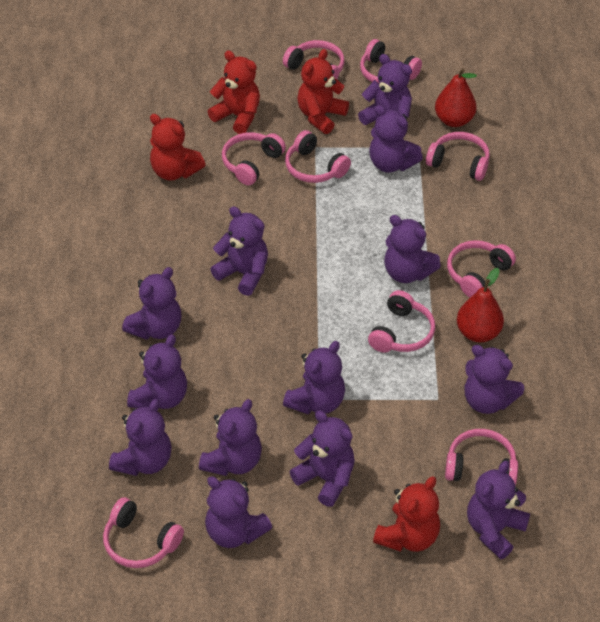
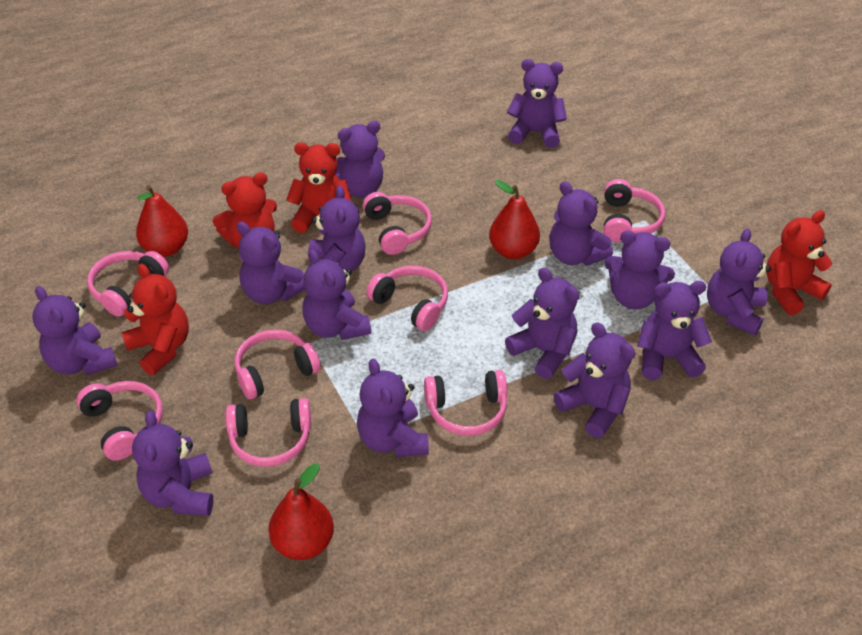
pink headphones: 9 -> 8
purple teddy bear: 13 -> 14
red pear: 2 -> 3

